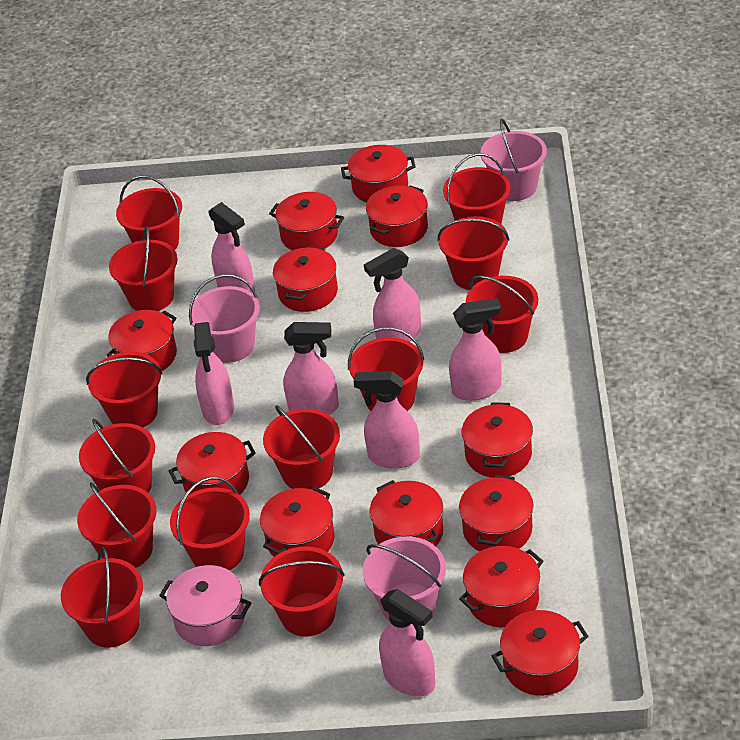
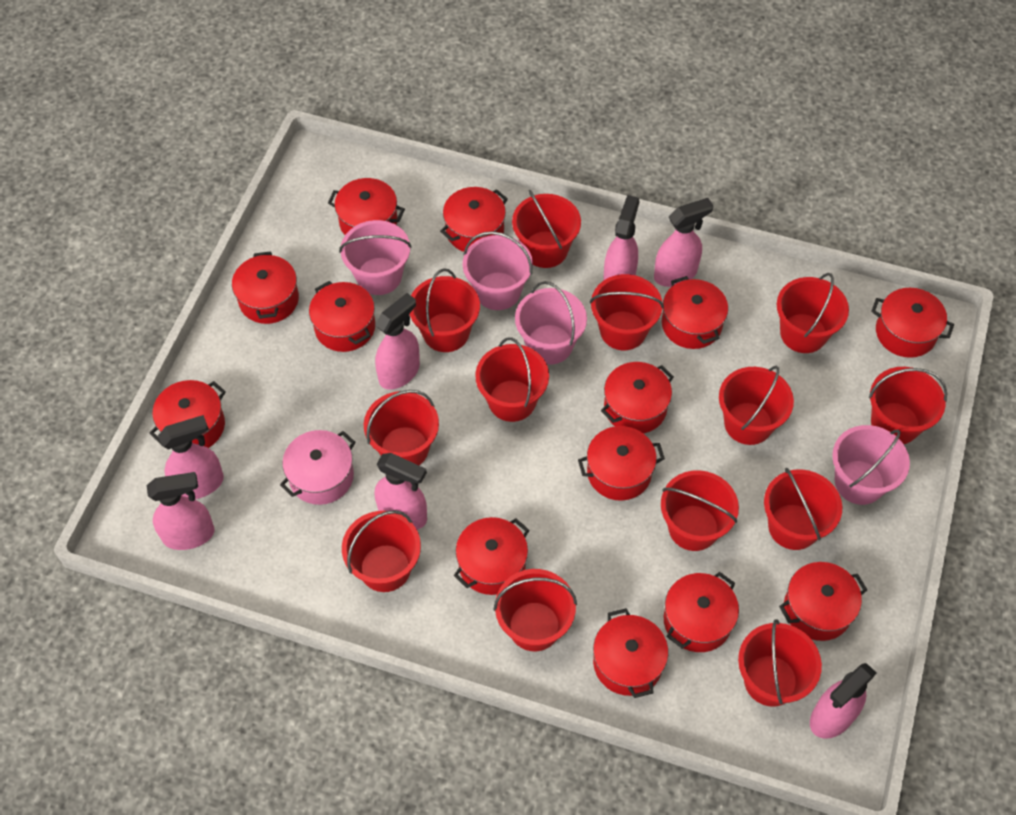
pink bucket: 3 -> 4
red pot: 12 -> 13

